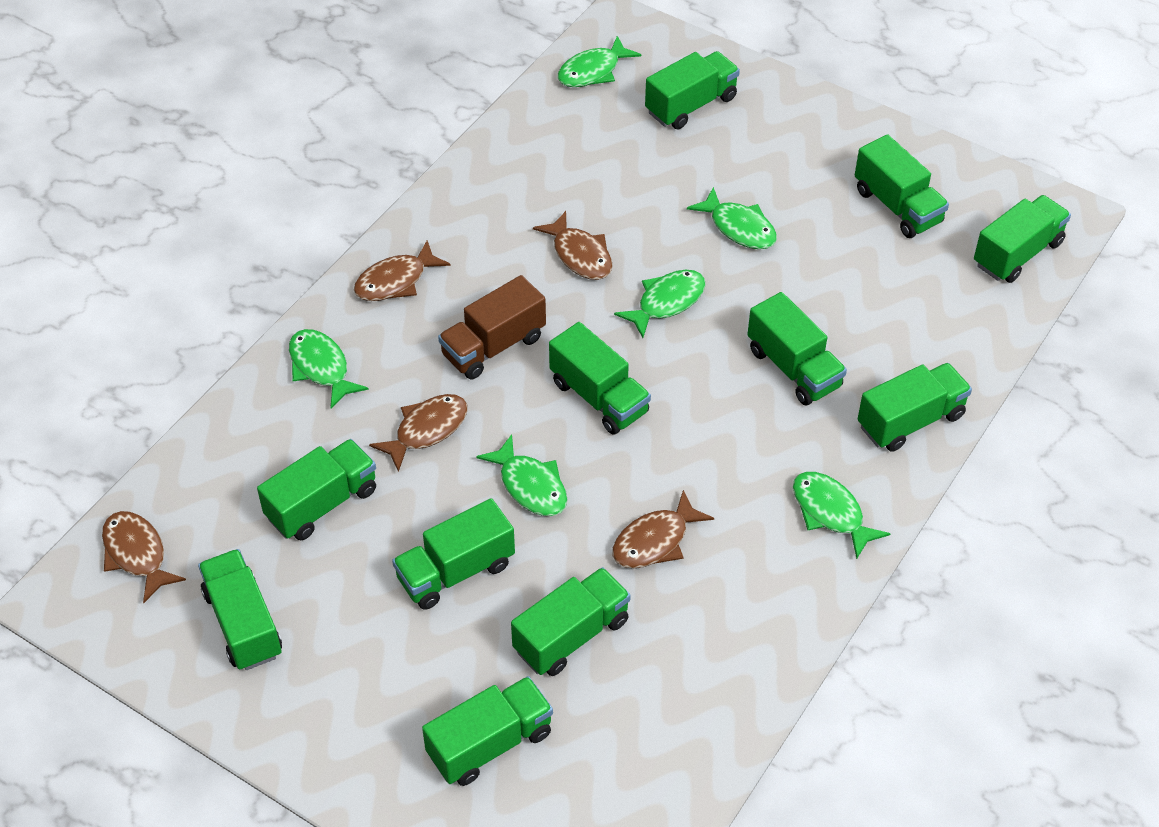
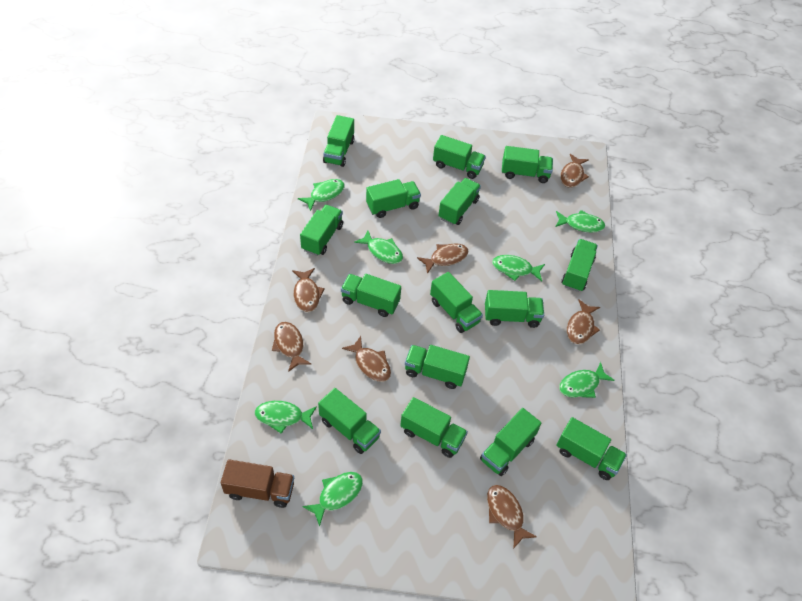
brown fish: 5 -> 7
green fish: 6 -> 7
green truck: 11 -> 15

